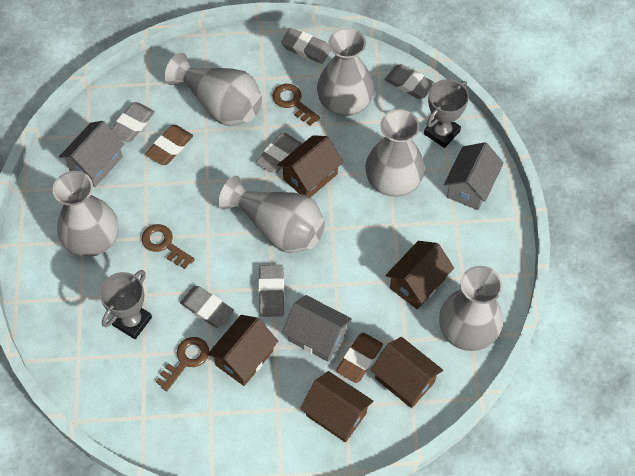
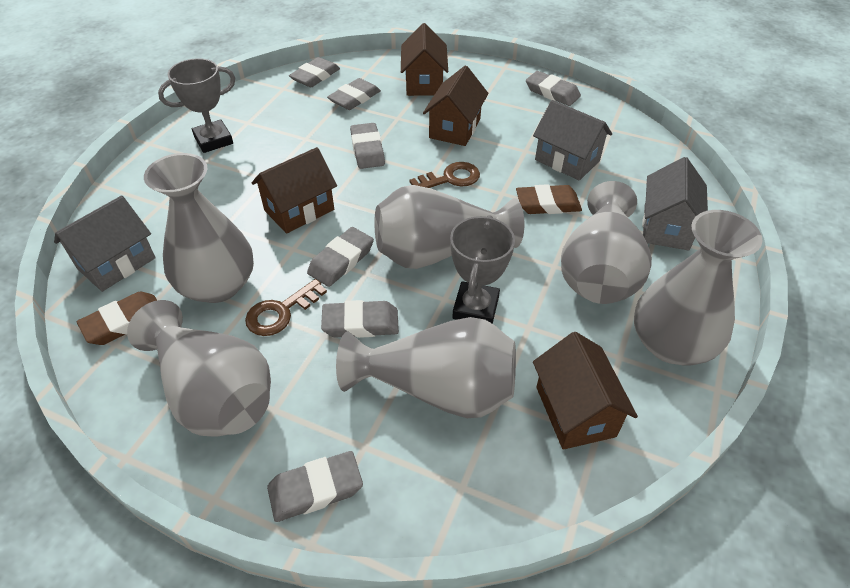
brown house: 5 -> 4
brown key: 3 -> 2
grey eraser: 6 -> 7

